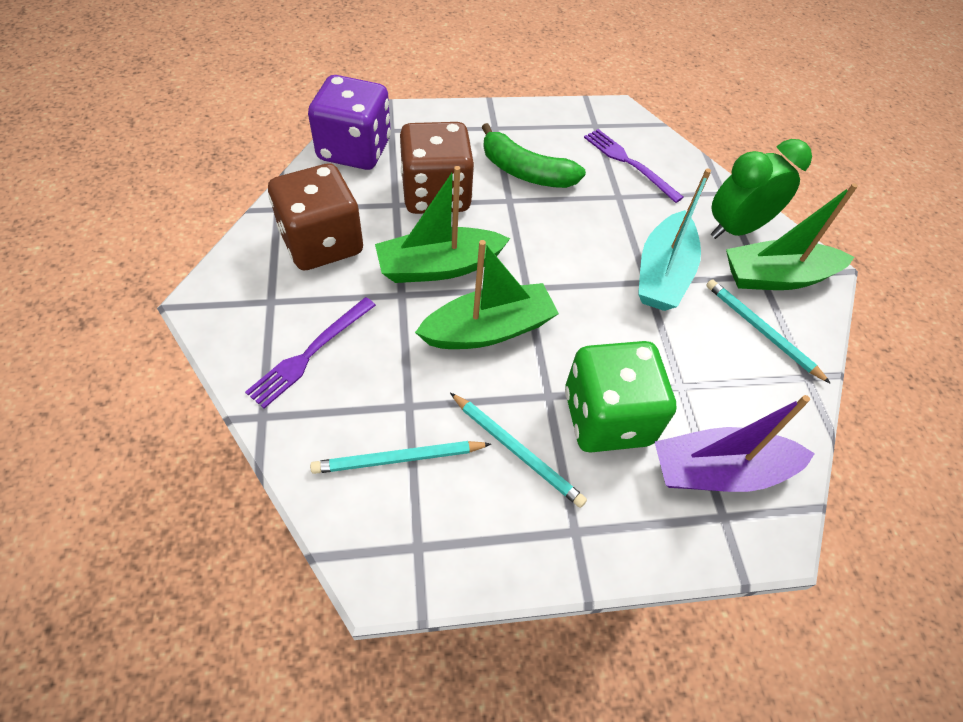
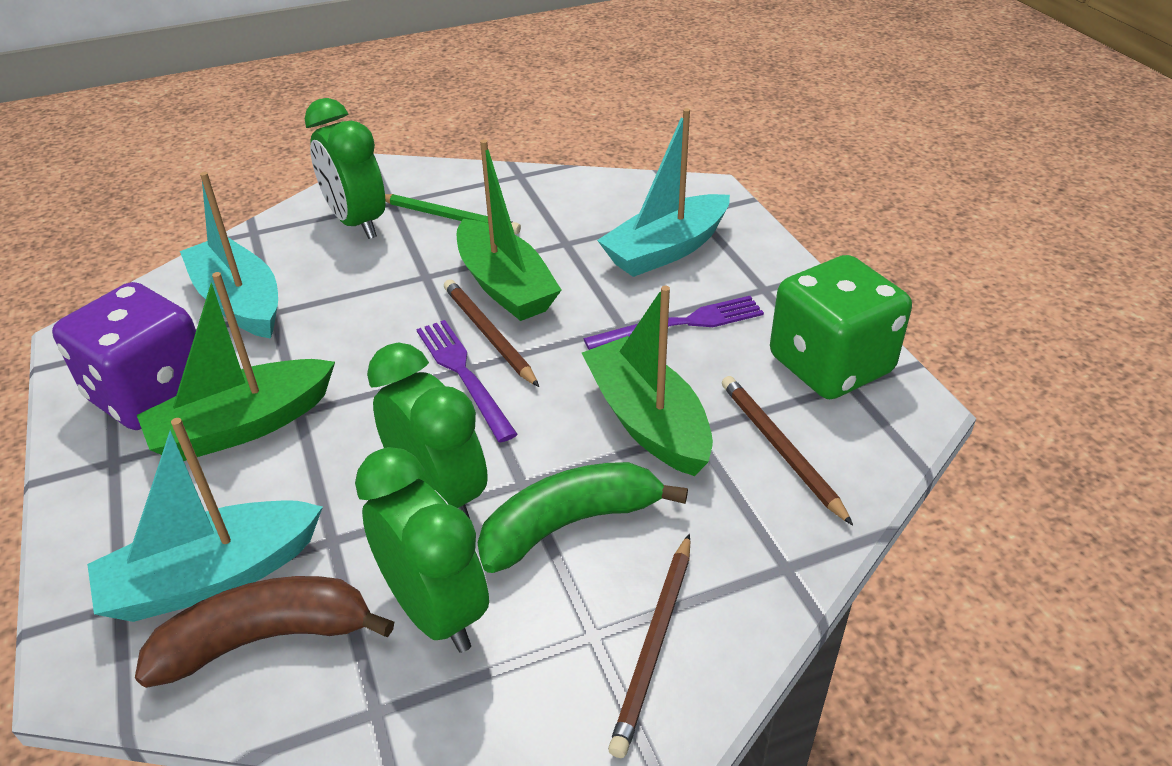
brown banana: 0 -> 1
brown dice: 2 -> 0
brown pencil: 0 -> 3
green clock: 1 -> 3
green pencil: 0 -> 1
purple boat: 1 -> 0
turquoise boat: 1 -> 3
turquoise pencil: 3 -> 0

